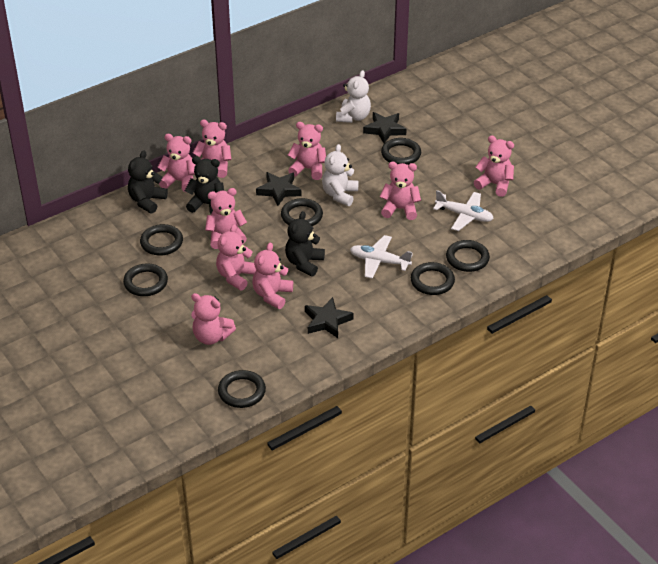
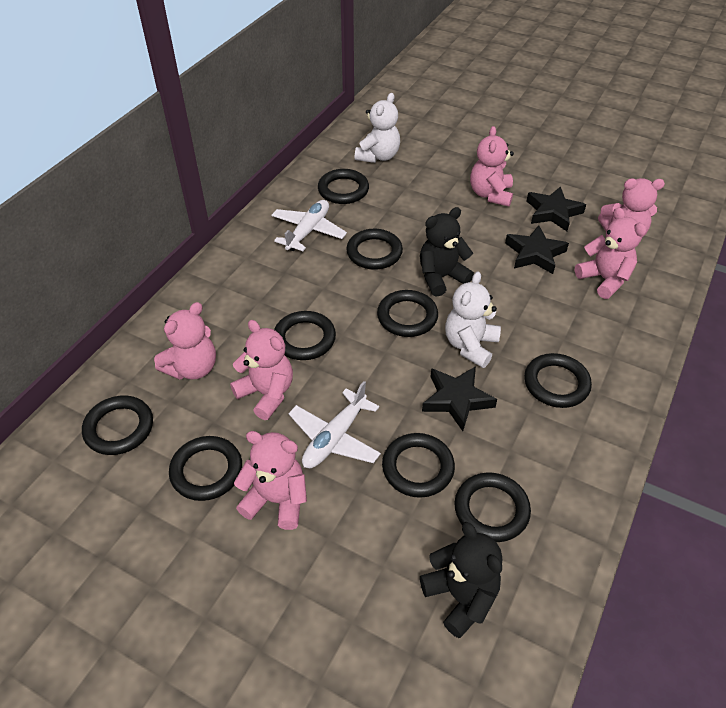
black ring: 7 -> 9
black teddy bear: 3 -> 2
pink teddy bear: 9 -> 6

